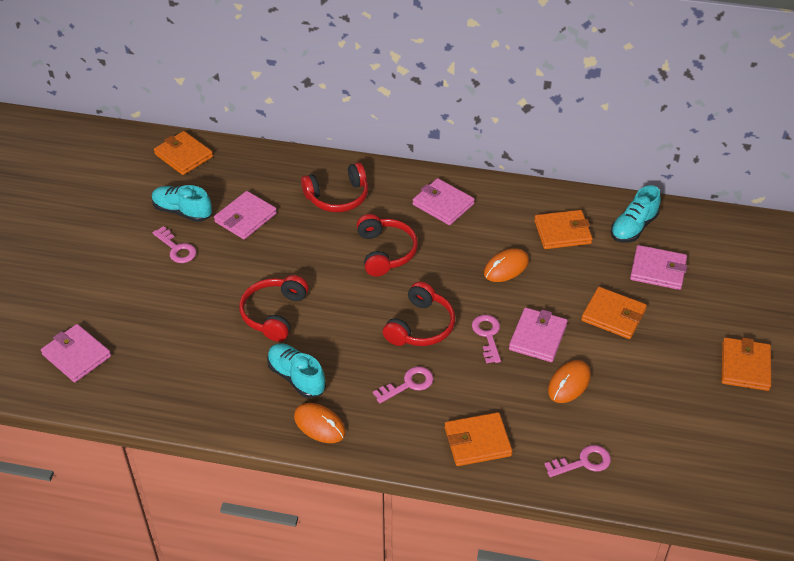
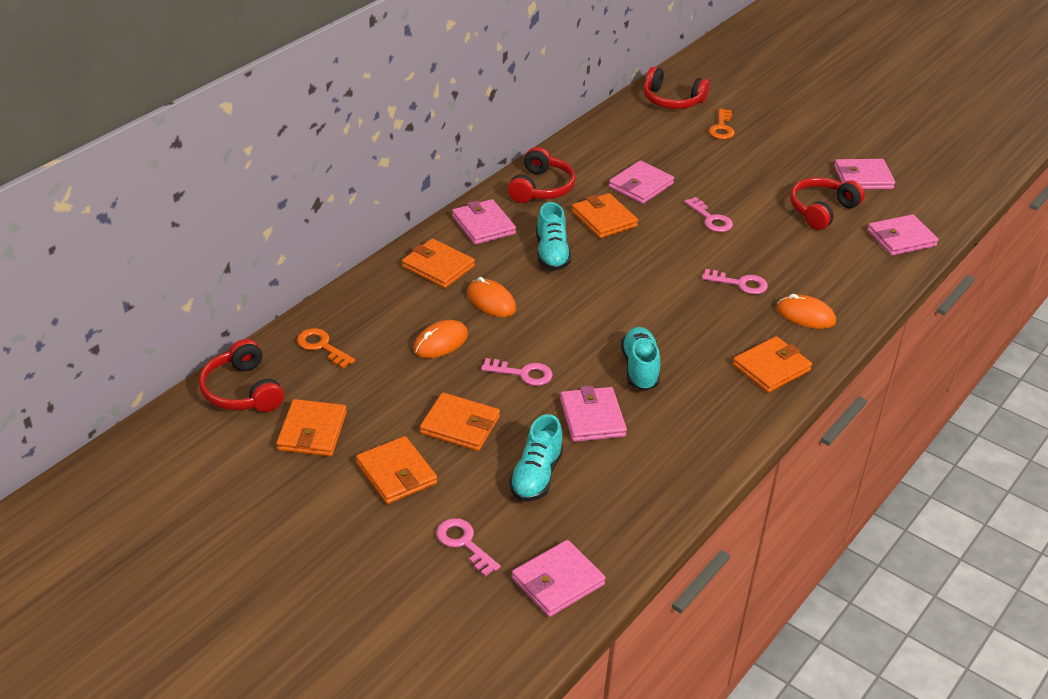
orange key: 0 -> 2
orange wallet: 5 -> 6
pink wallet: 5 -> 6

